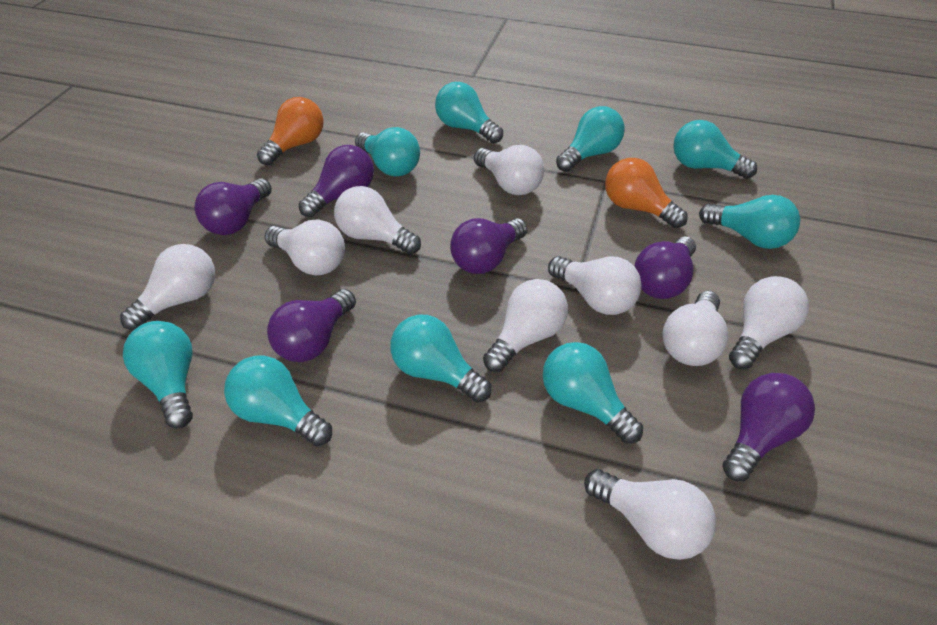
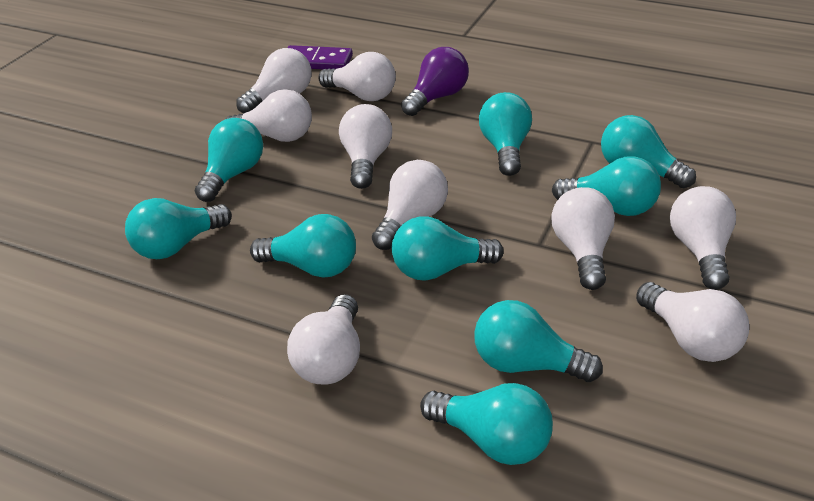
orange light bulb: 2 -> 0
purple domino: 0 -> 1
purple light bulb: 6 -> 1

